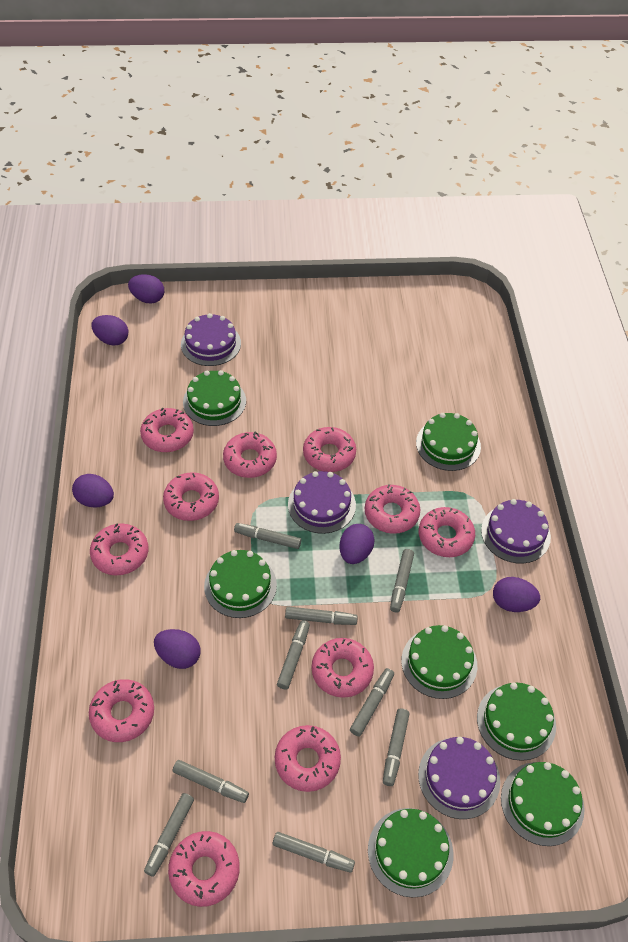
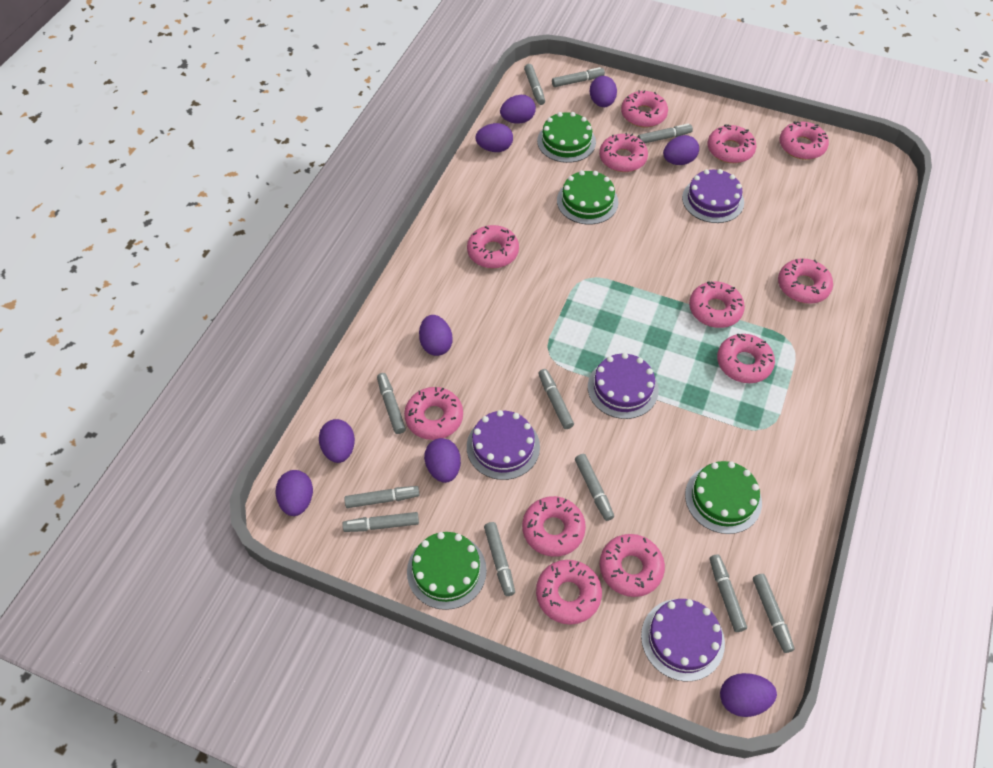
green cake: 7 -> 4
grey marker: 9 -> 11
pink donut: 11 -> 12
purple egg: 6 -> 9

